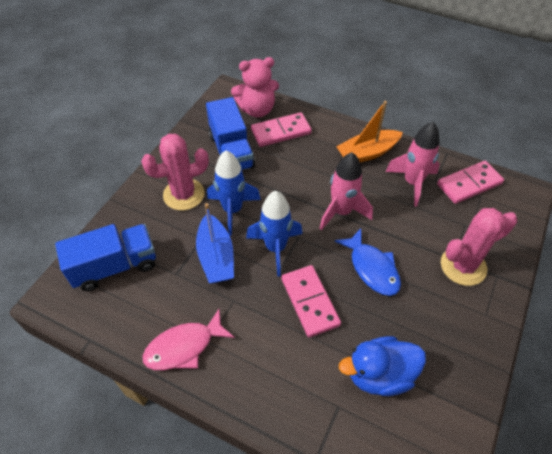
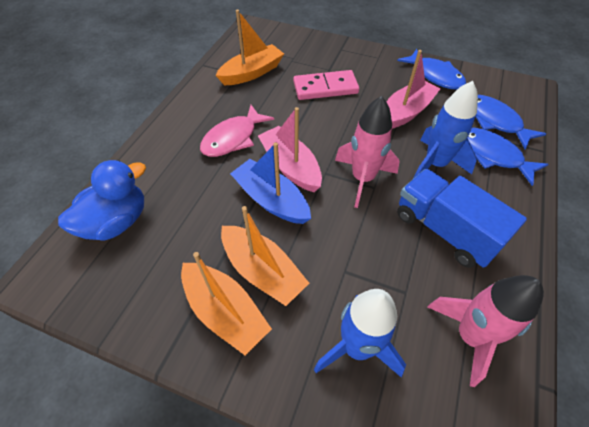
blue fish: 1 -> 3
blue truck: 2 -> 1
orange boat: 1 -> 3
pink boat: 0 -> 2
pink cactus: 2 -> 0
pink domino: 3 -> 1
pink teddy bear: 1 -> 0

